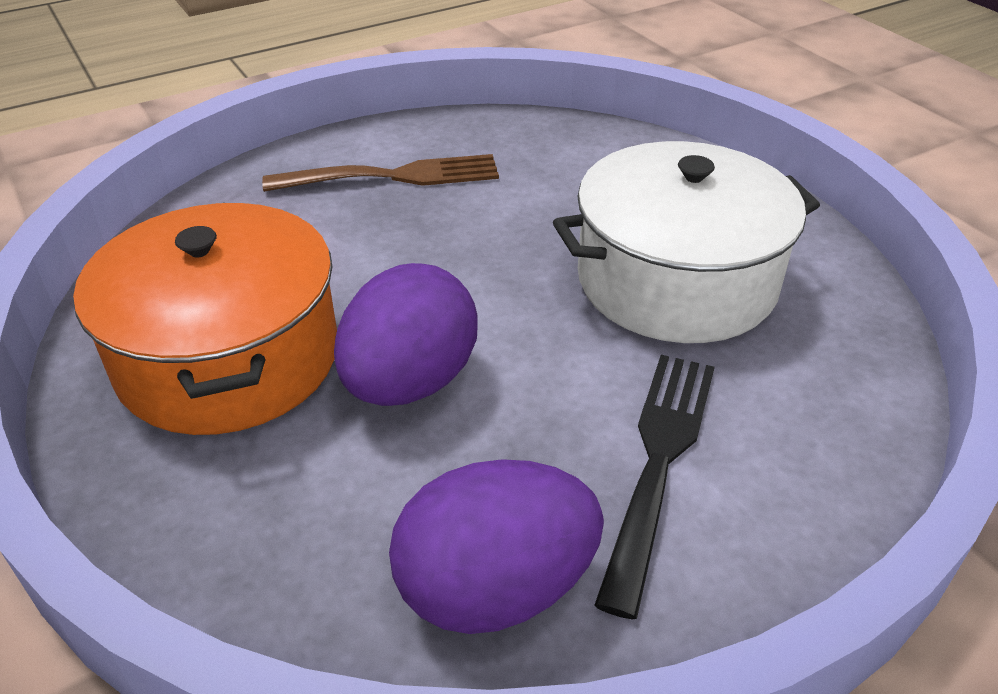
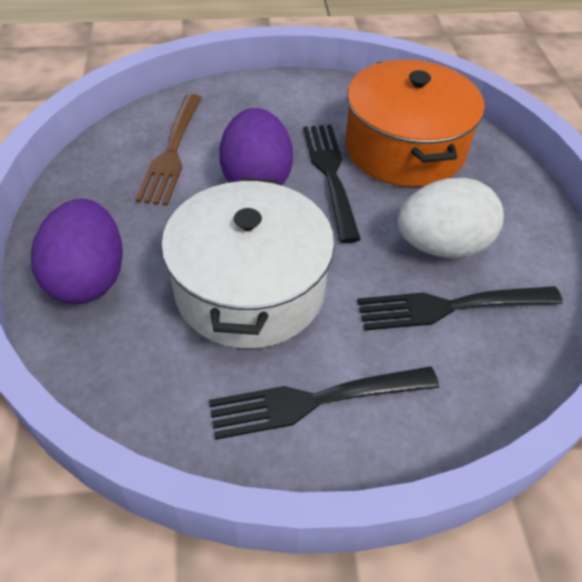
black fork: 1 -> 3
white egg: 0 -> 1

